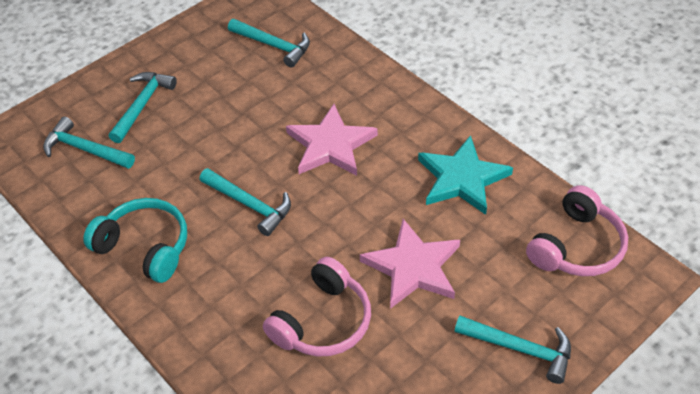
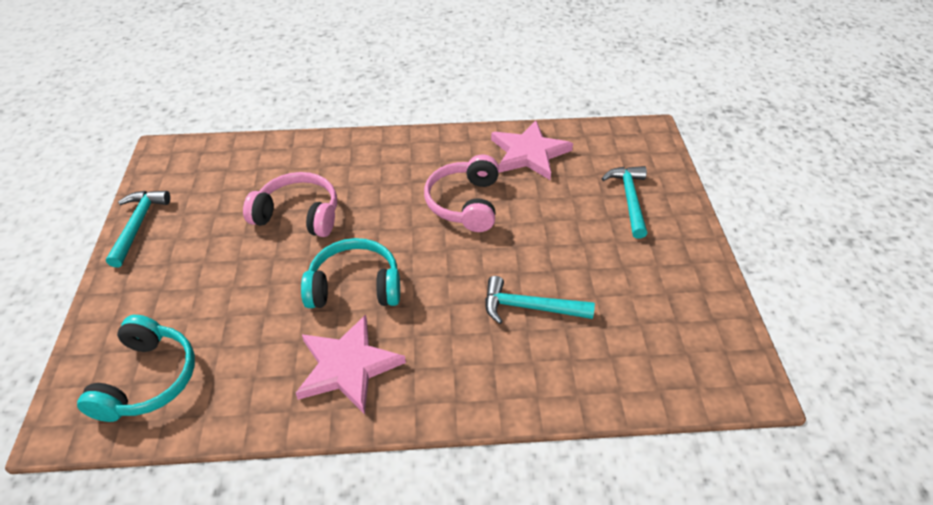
turquoise hammer: 5 -> 3
turquoise headphones: 1 -> 2
turquoise star: 1 -> 0

